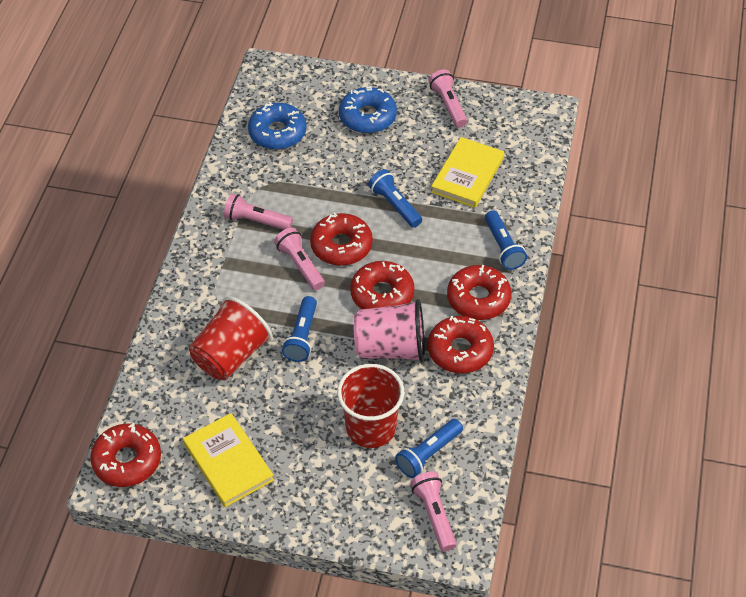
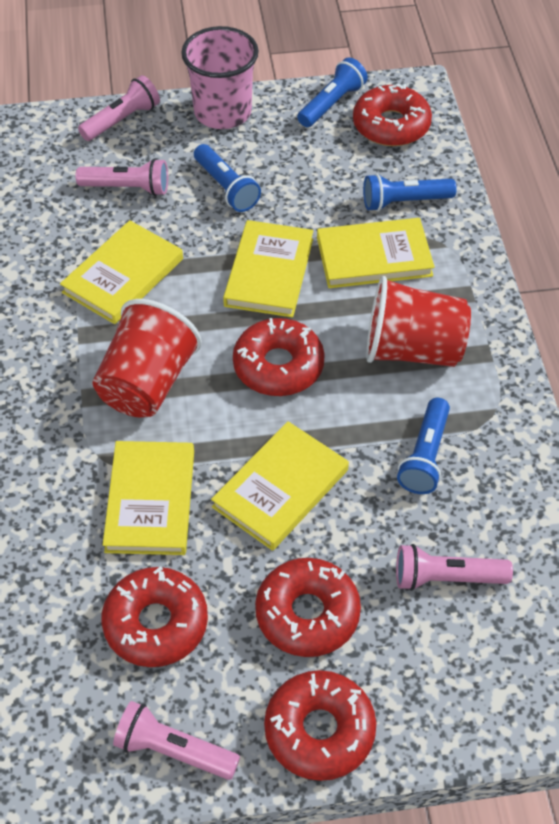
blue donut: 2 -> 0
yellow book: 2 -> 5

